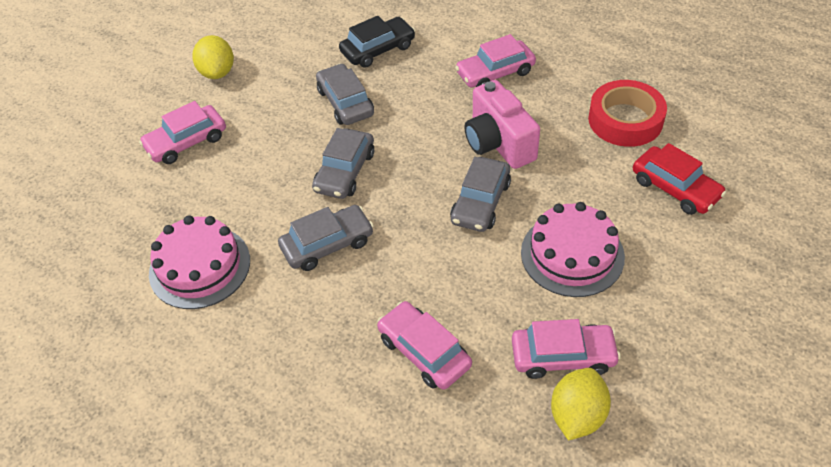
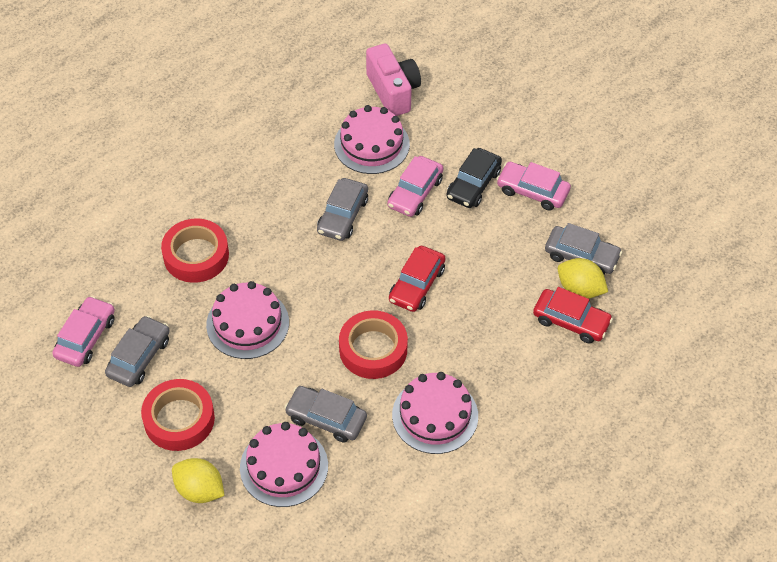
pink cake: 2 -> 4
pink car: 4 -> 3
red car: 1 -> 2
red tape: 1 -> 3

